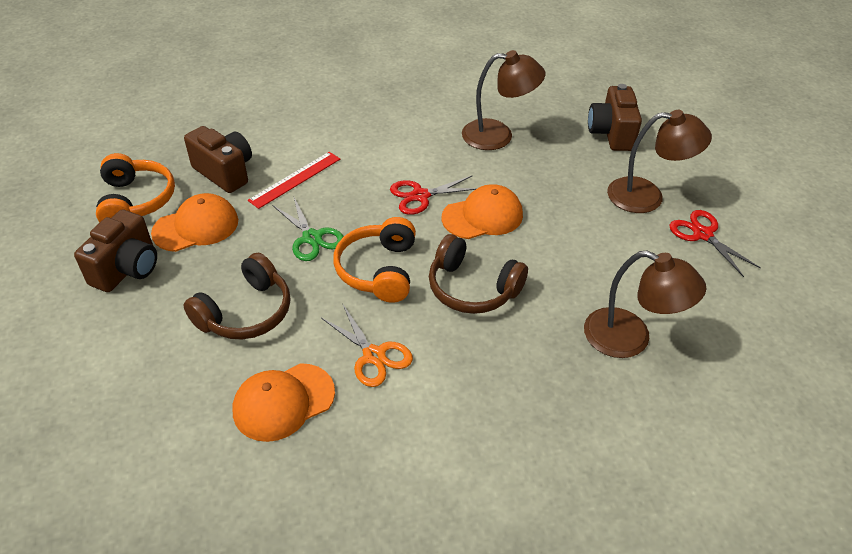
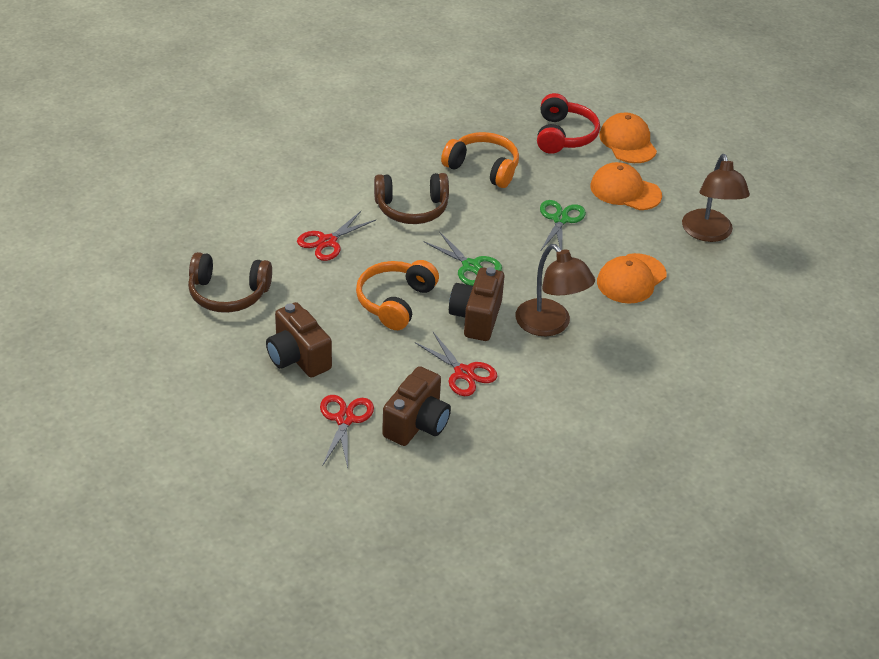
brown lamp: 3 -> 2
green scissors: 1 -> 2
orange scissors: 1 -> 0
red headphones: 0 -> 1
red ruler: 1 -> 0
red scissors: 2 -> 3

